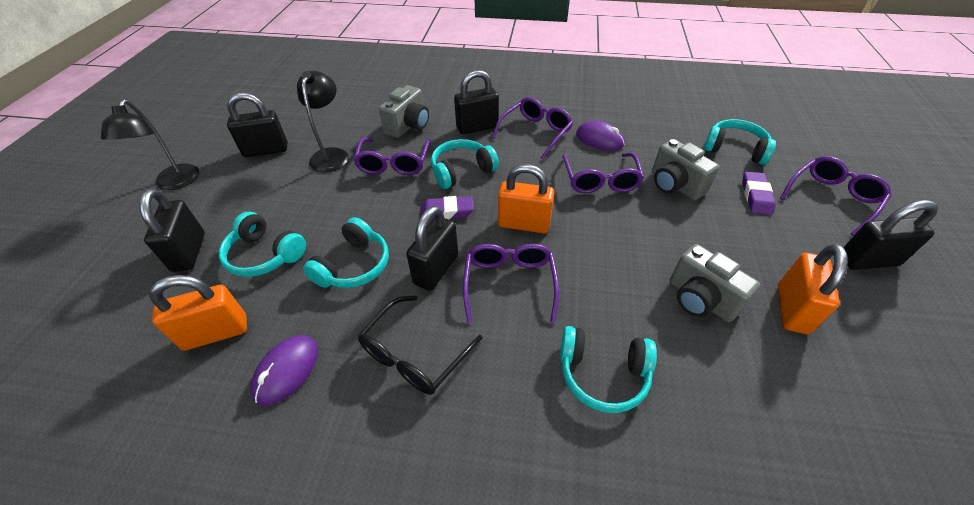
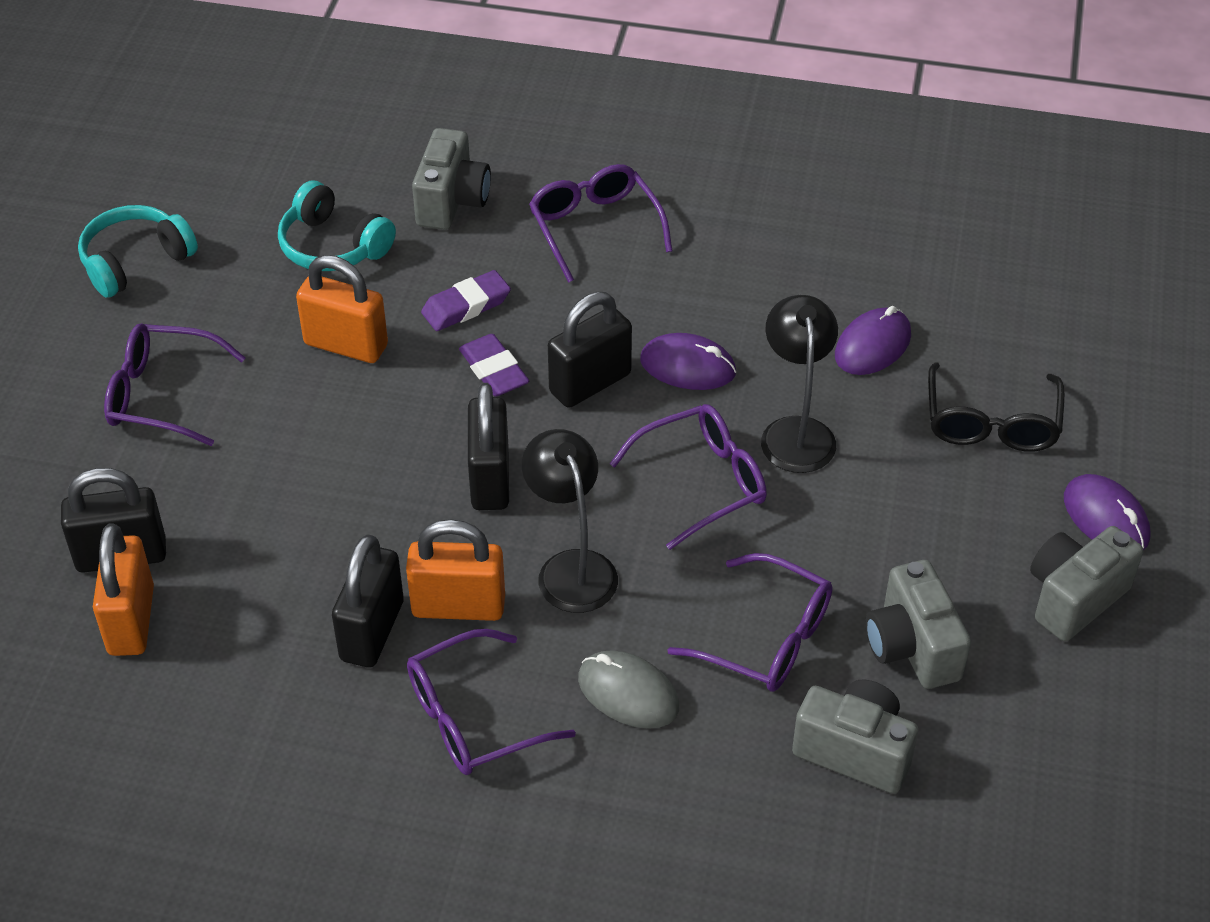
black padlock: 5 -> 4
grey camera: 3 -> 4
grey mouse: 0 -> 1
purple mouse: 2 -> 3
turquoise headphones: 5 -> 2

